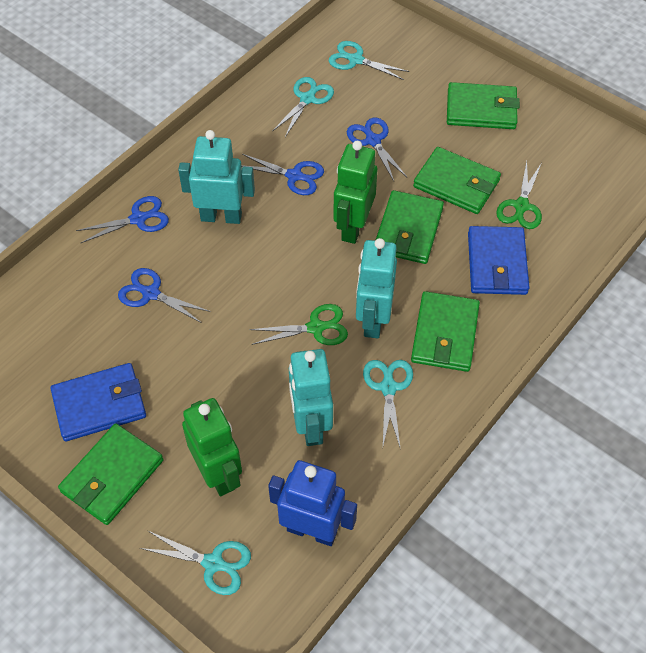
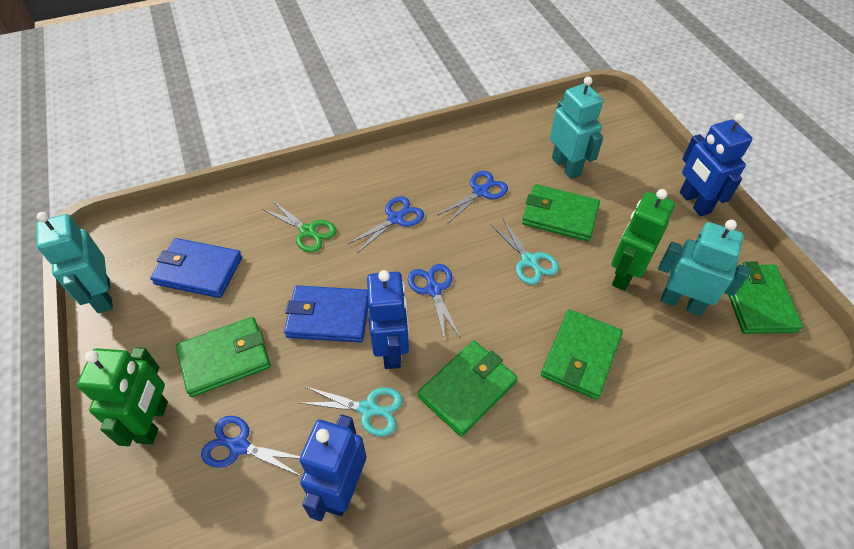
blue robot: 1 -> 3
green scissors: 2 -> 1
turquoise scissors: 4 -> 2

